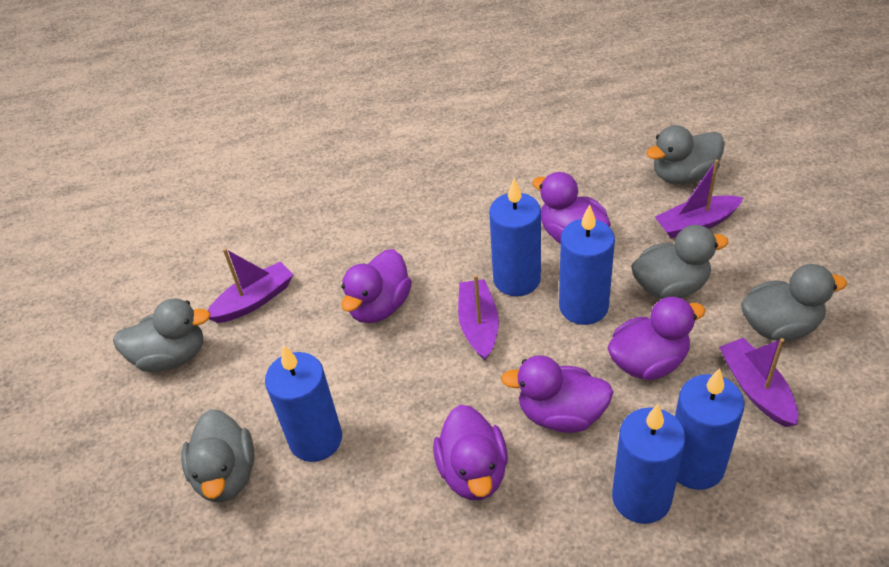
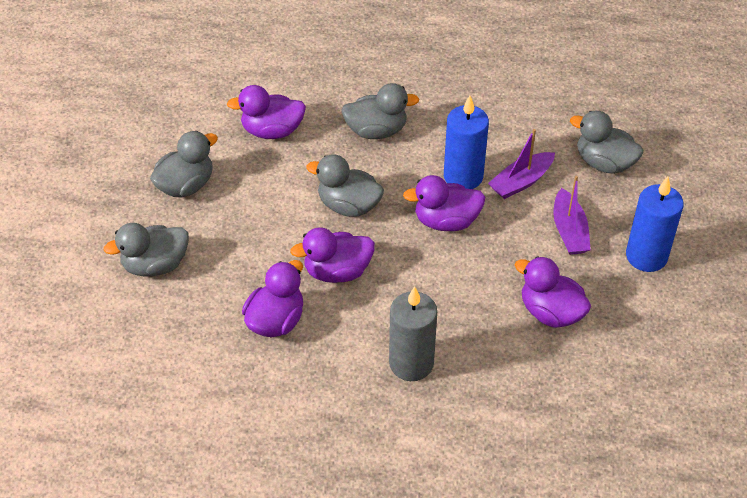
blue candle: 5 -> 2
grey candle: 0 -> 1
purple boat: 4 -> 2

